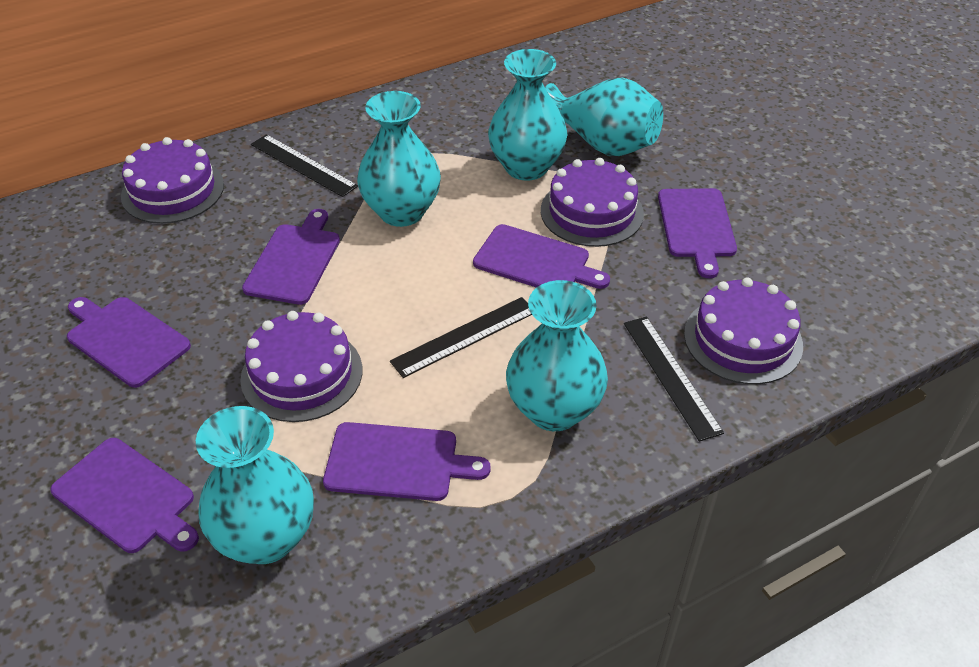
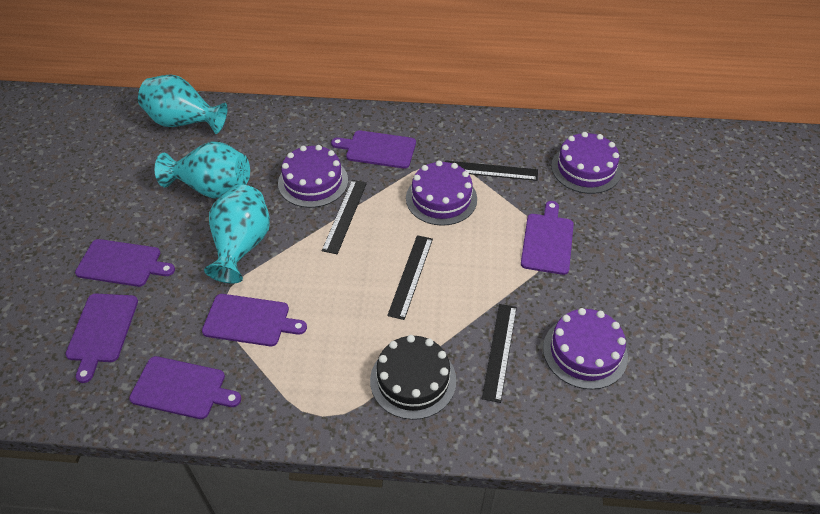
black cake: 0 -> 1
black ruler: 3 -> 4
turquoise vase: 5 -> 3

